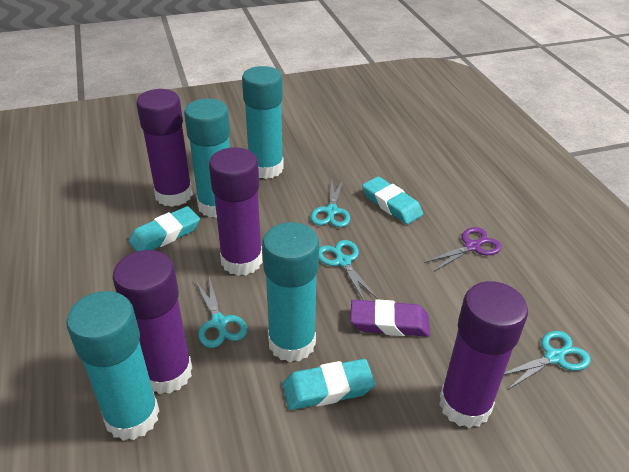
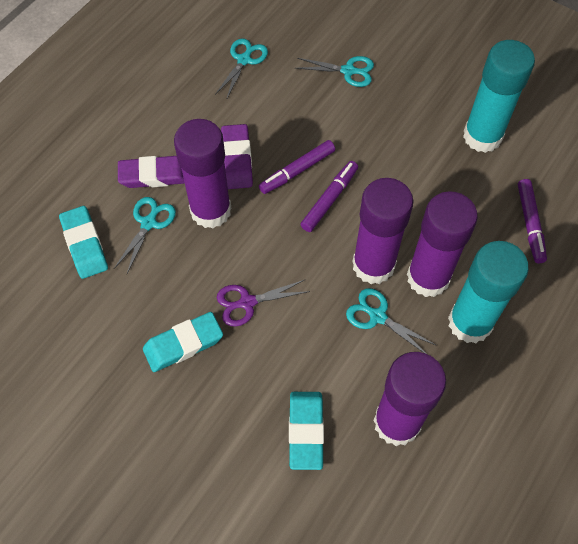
purple eraser: 1 -> 2
purple marker: 0 -> 3
turquoise glue stick: 4 -> 2

